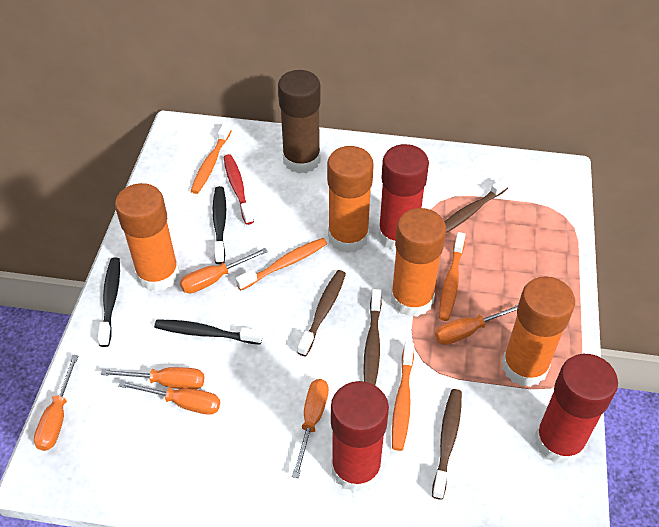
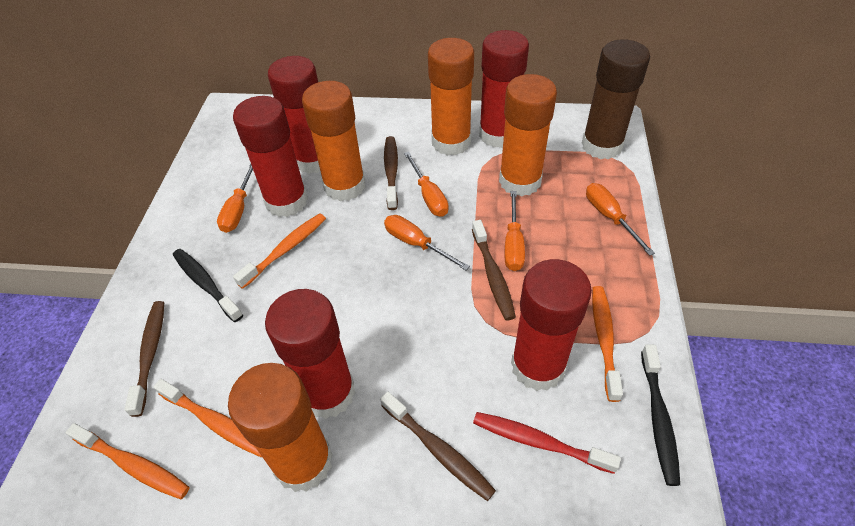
black toothbrush: 3 -> 2
orange screwdriver: 6 -> 5
red glue stick: 3 -> 5

